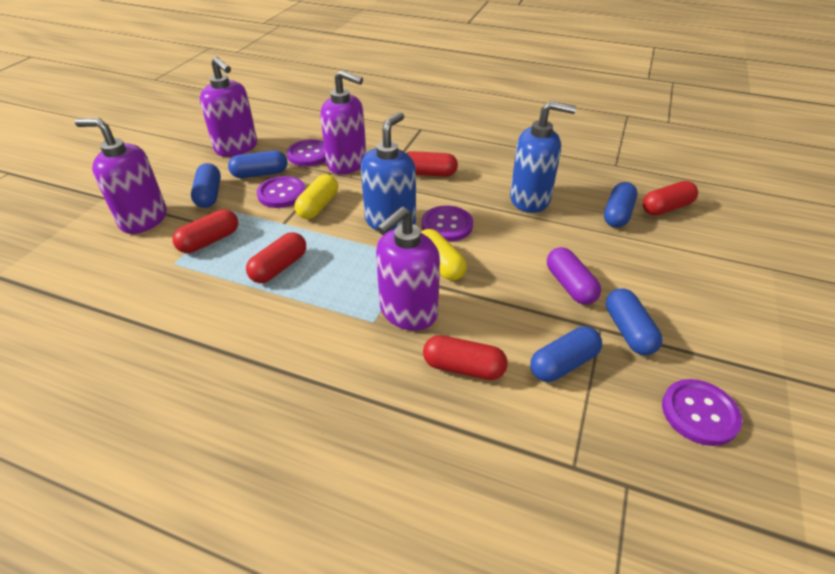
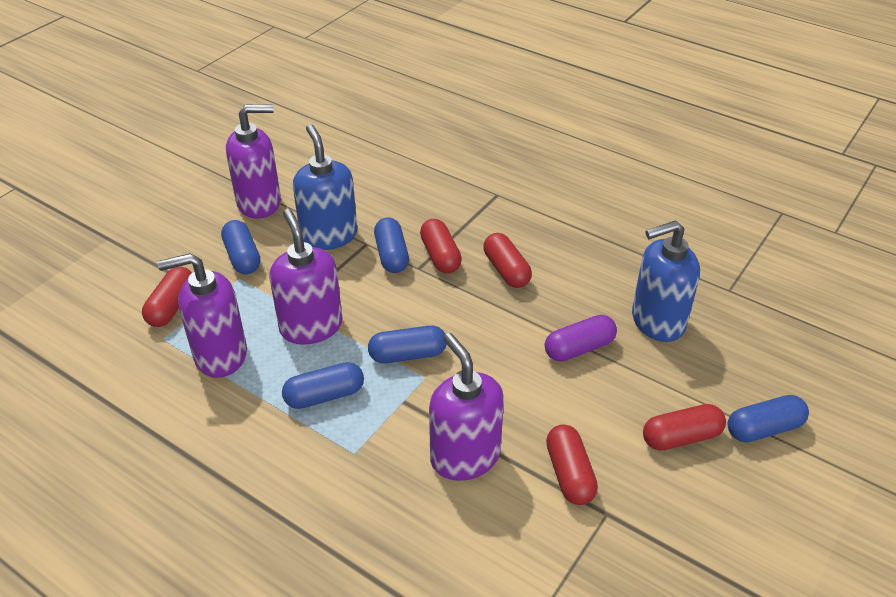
purple button: 4 -> 0
yellow capsule: 2 -> 0

